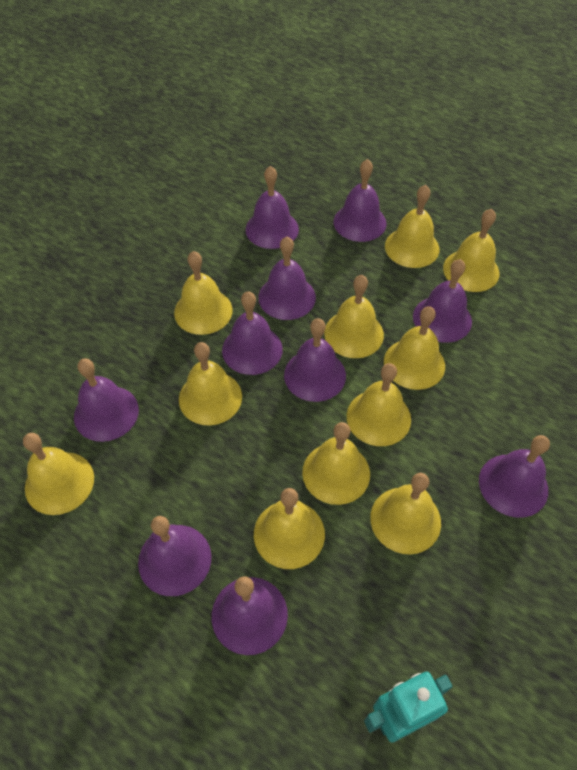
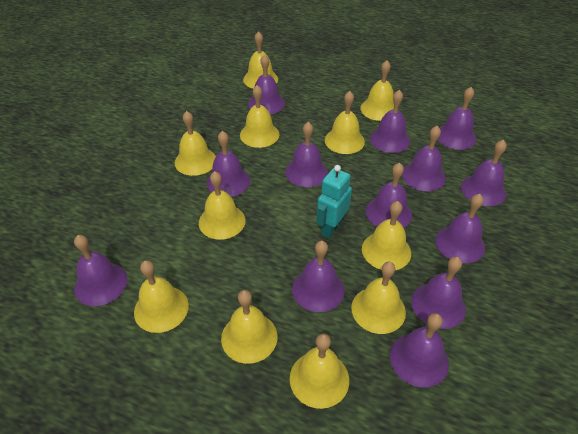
purple bell: 10 -> 13

